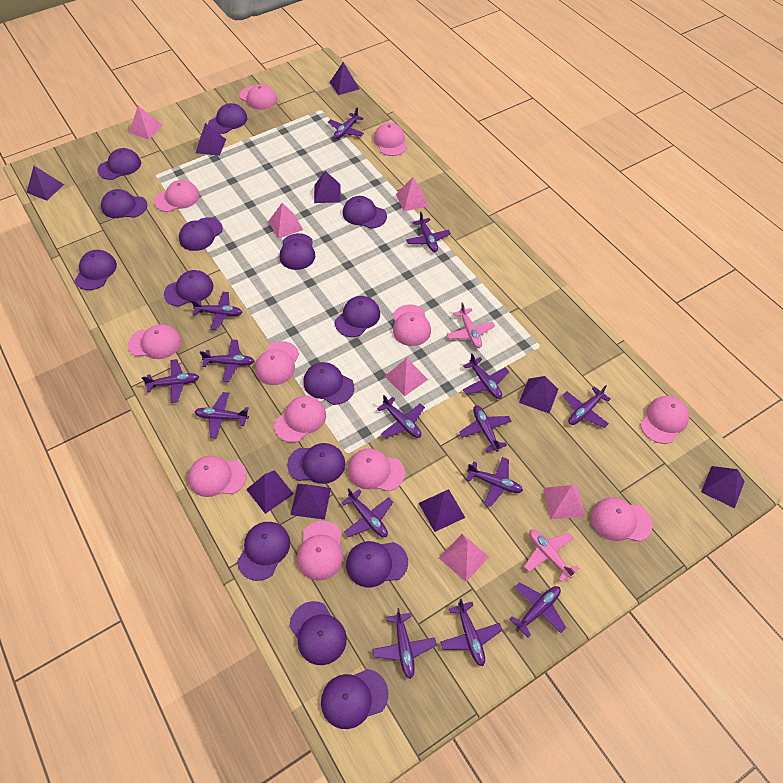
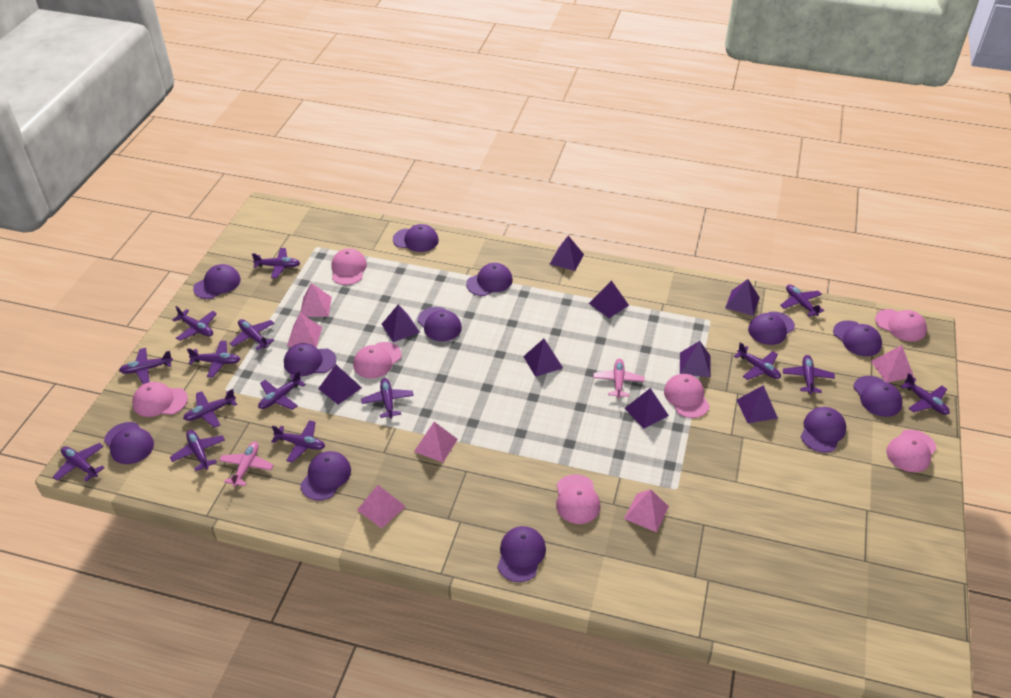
pink cap: 12 -> 7
purple cap: 15 -> 12

